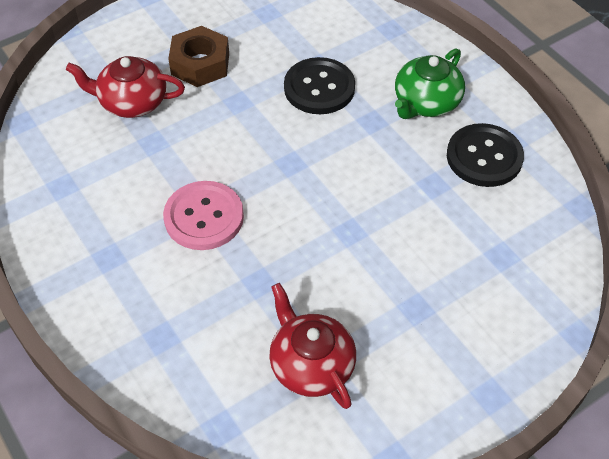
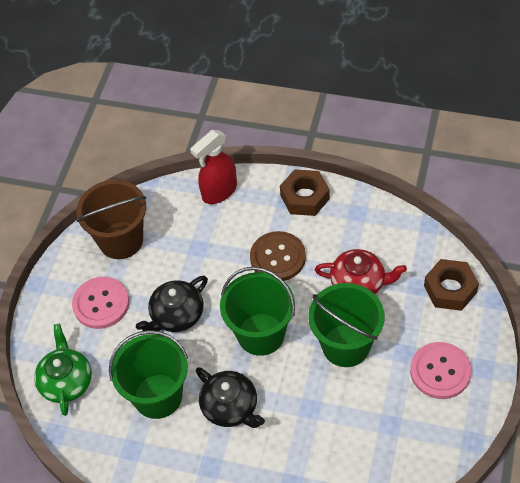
black button: 2 -> 0
black teapot: 0 -> 2
brown bucket: 0 -> 1
brown button: 0 -> 1
brown nut: 1 -> 2
green bucket: 0 -> 3
pink button: 1 -> 2
red spray bottle: 0 -> 1
red teapot: 2 -> 1

